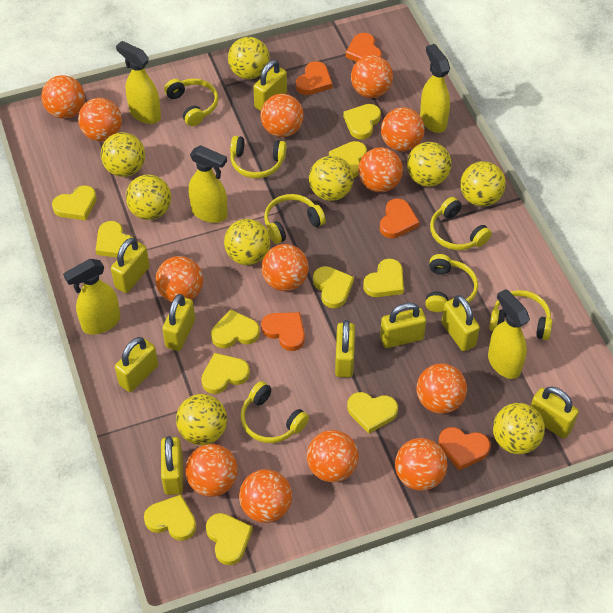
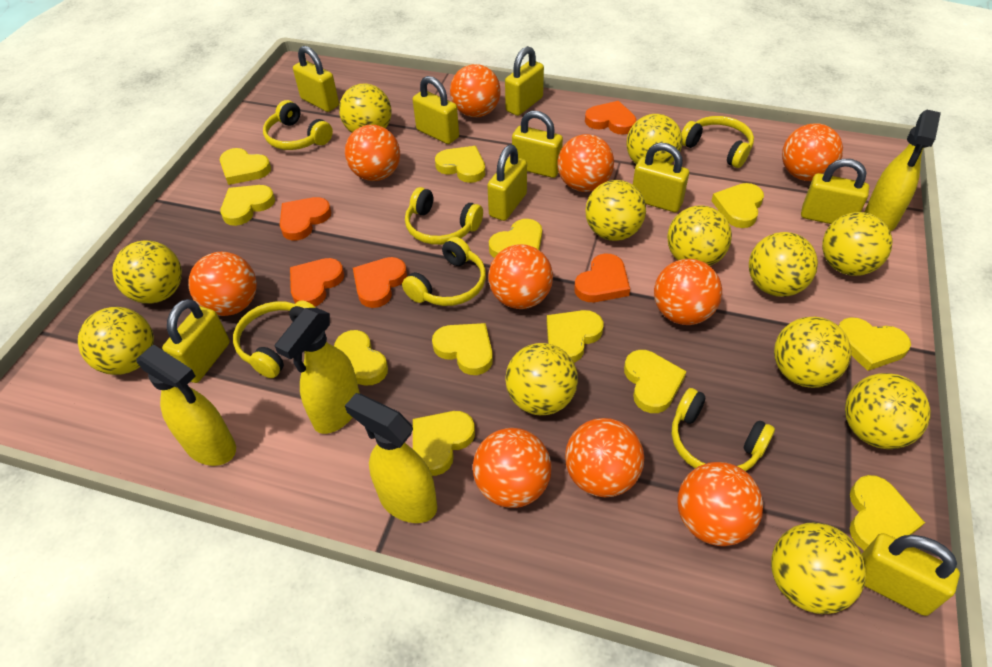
orange ball: 13 -> 10
yellow ball: 9 -> 12
yellow headphones: 7 -> 6
yellow heart: 11 -> 12
yellow spray bottle: 5 -> 4

